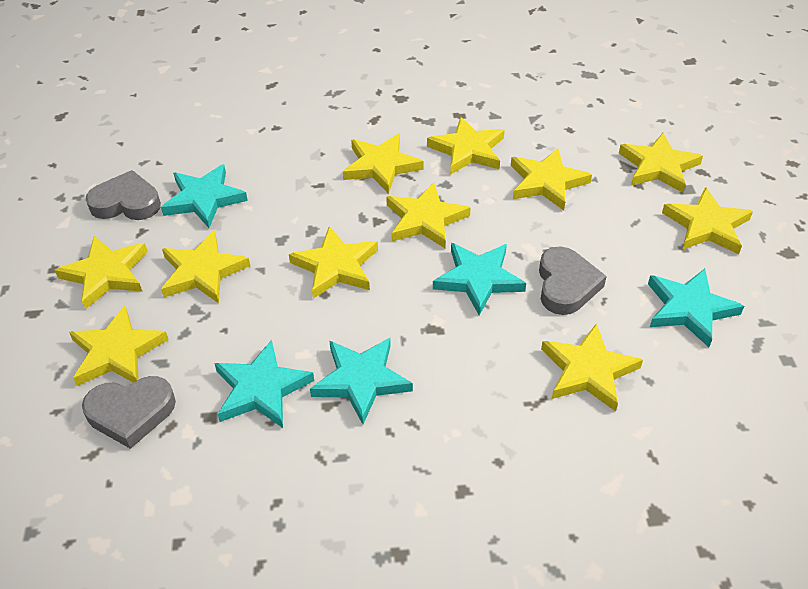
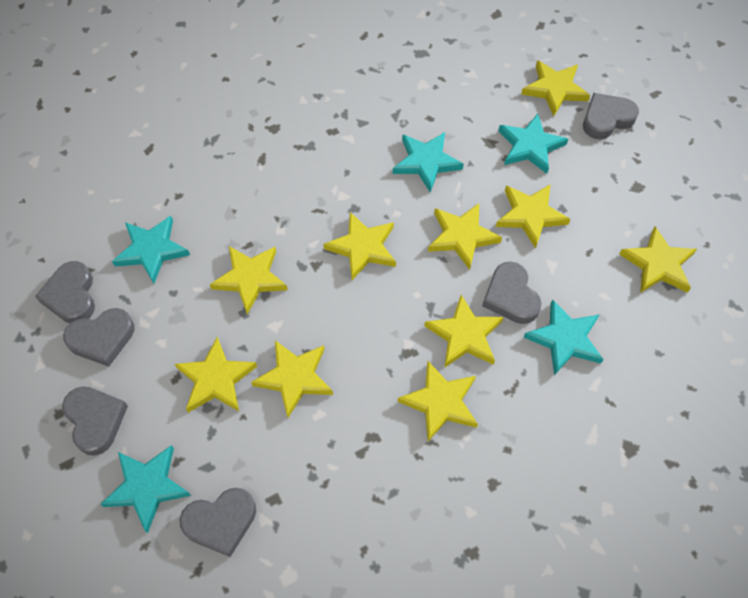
grey heart: 3 -> 6
yellow star: 11 -> 10

